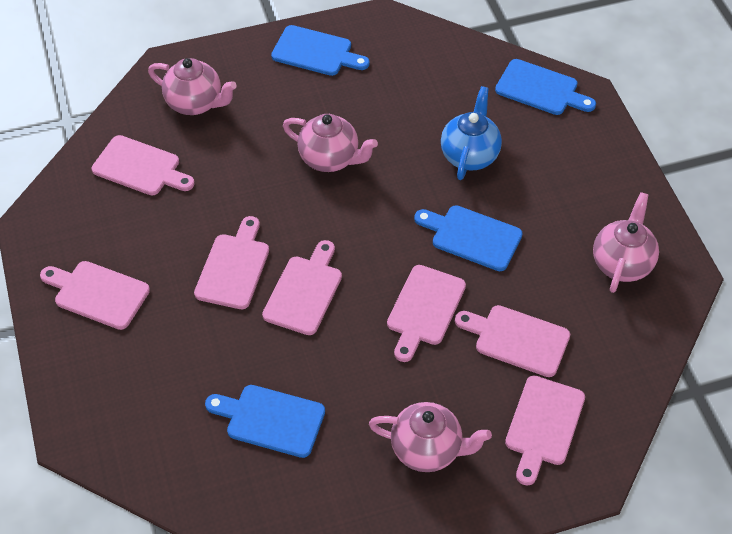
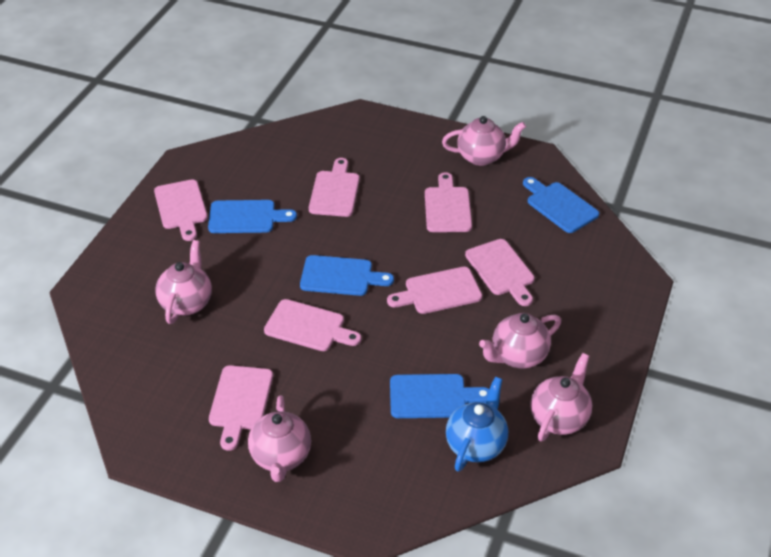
pink teapot: 4 -> 5

